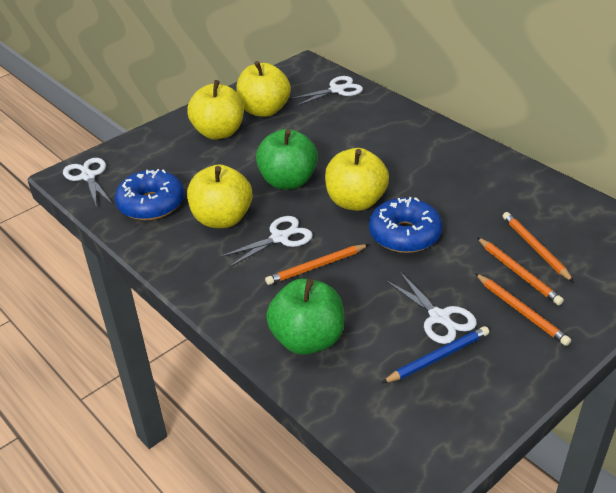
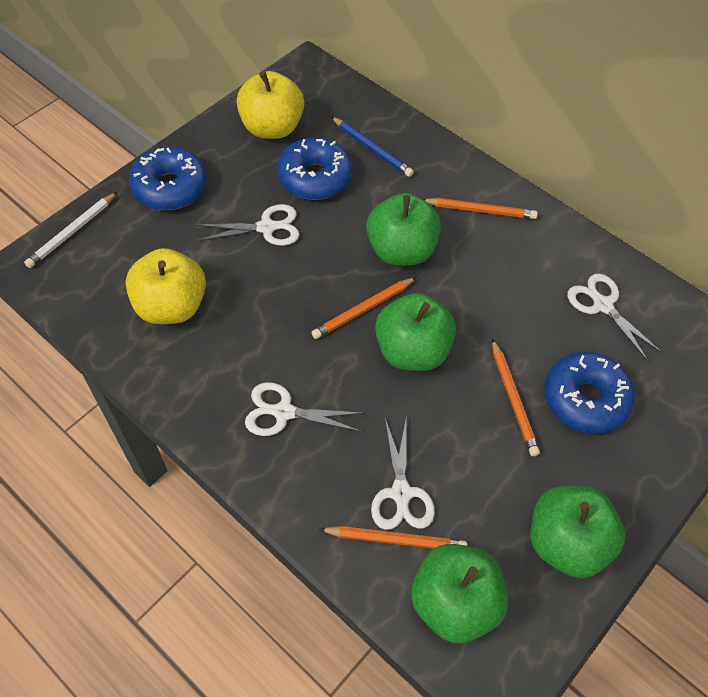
blue donut: 2 -> 3
green apple: 2 -> 4
white pencil: 0 -> 1
yellow apple: 4 -> 2

